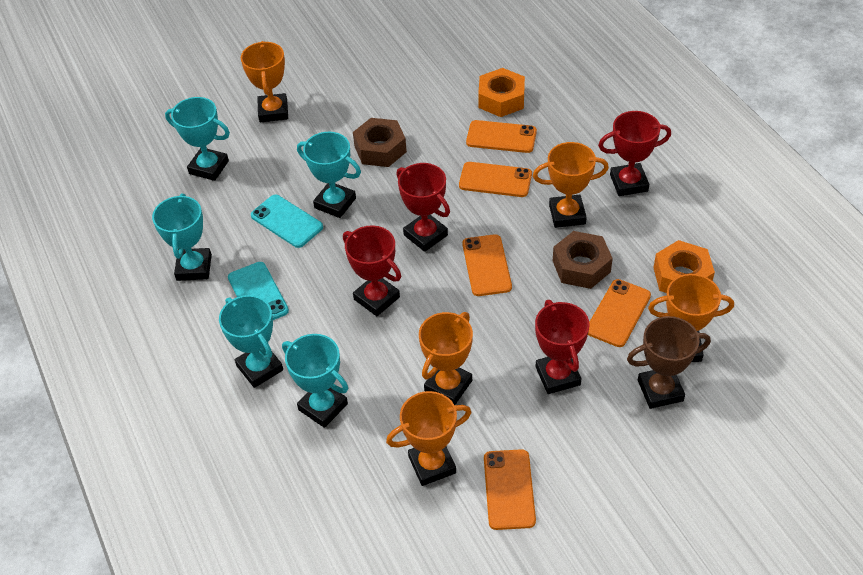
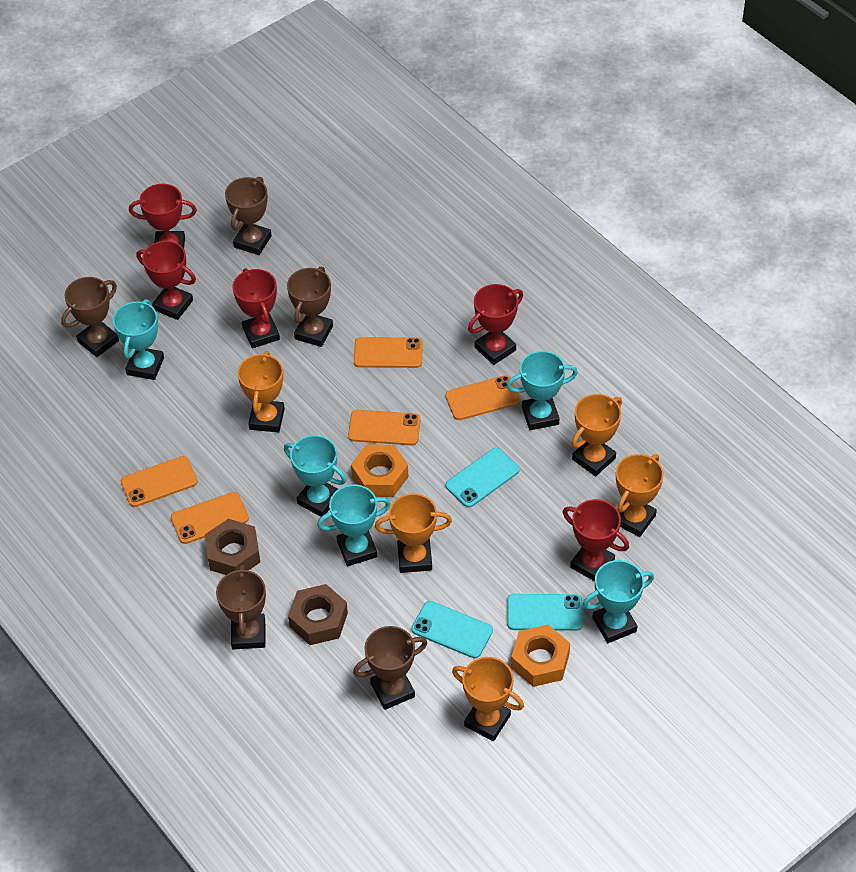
brown trophy: 1 -> 5
red trophy: 4 -> 5
turquoise phone: 2 -> 3

